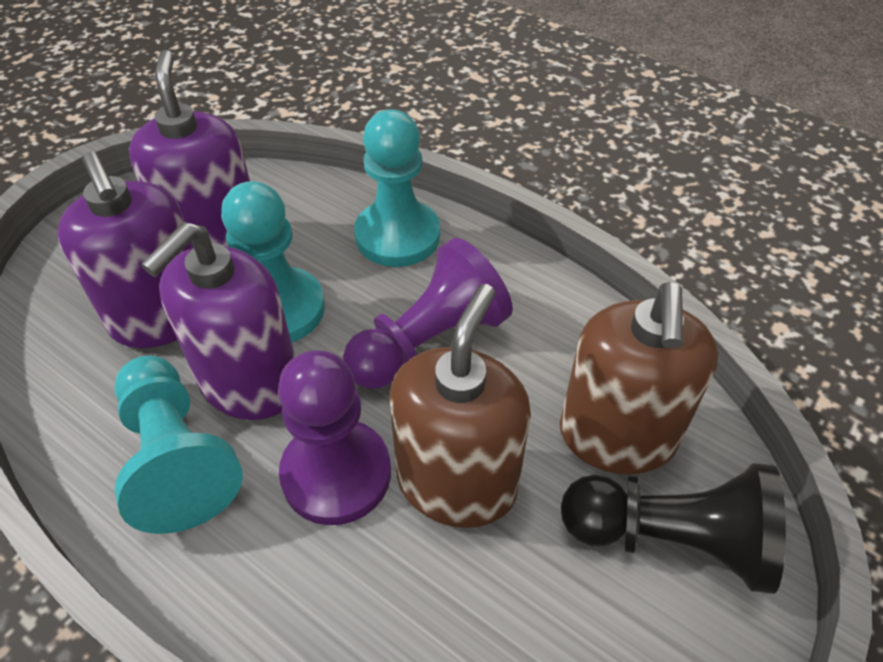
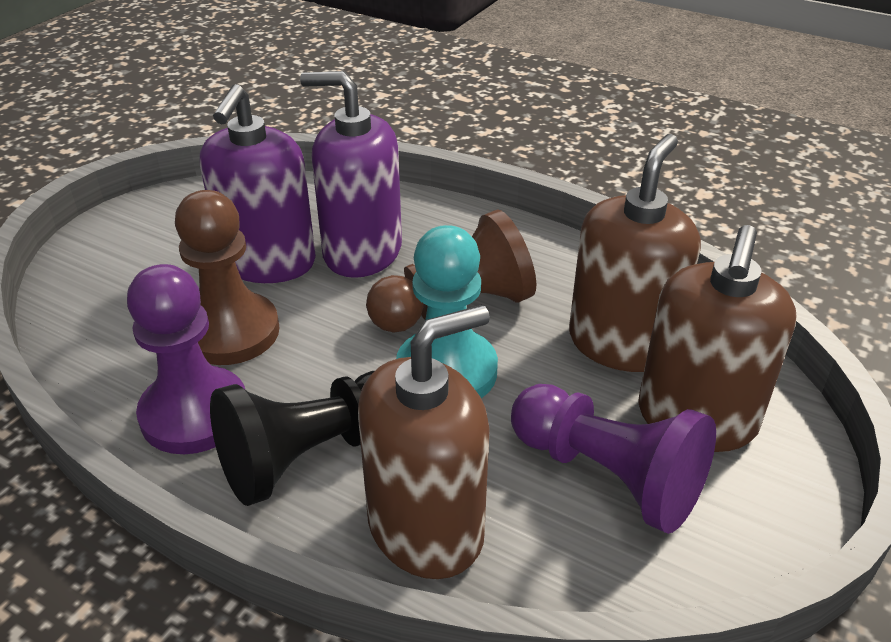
brown pawn: 0 -> 2
brown soap dispenser: 2 -> 3
purple soap dispenser: 3 -> 2
turquoise pawn: 3 -> 1

